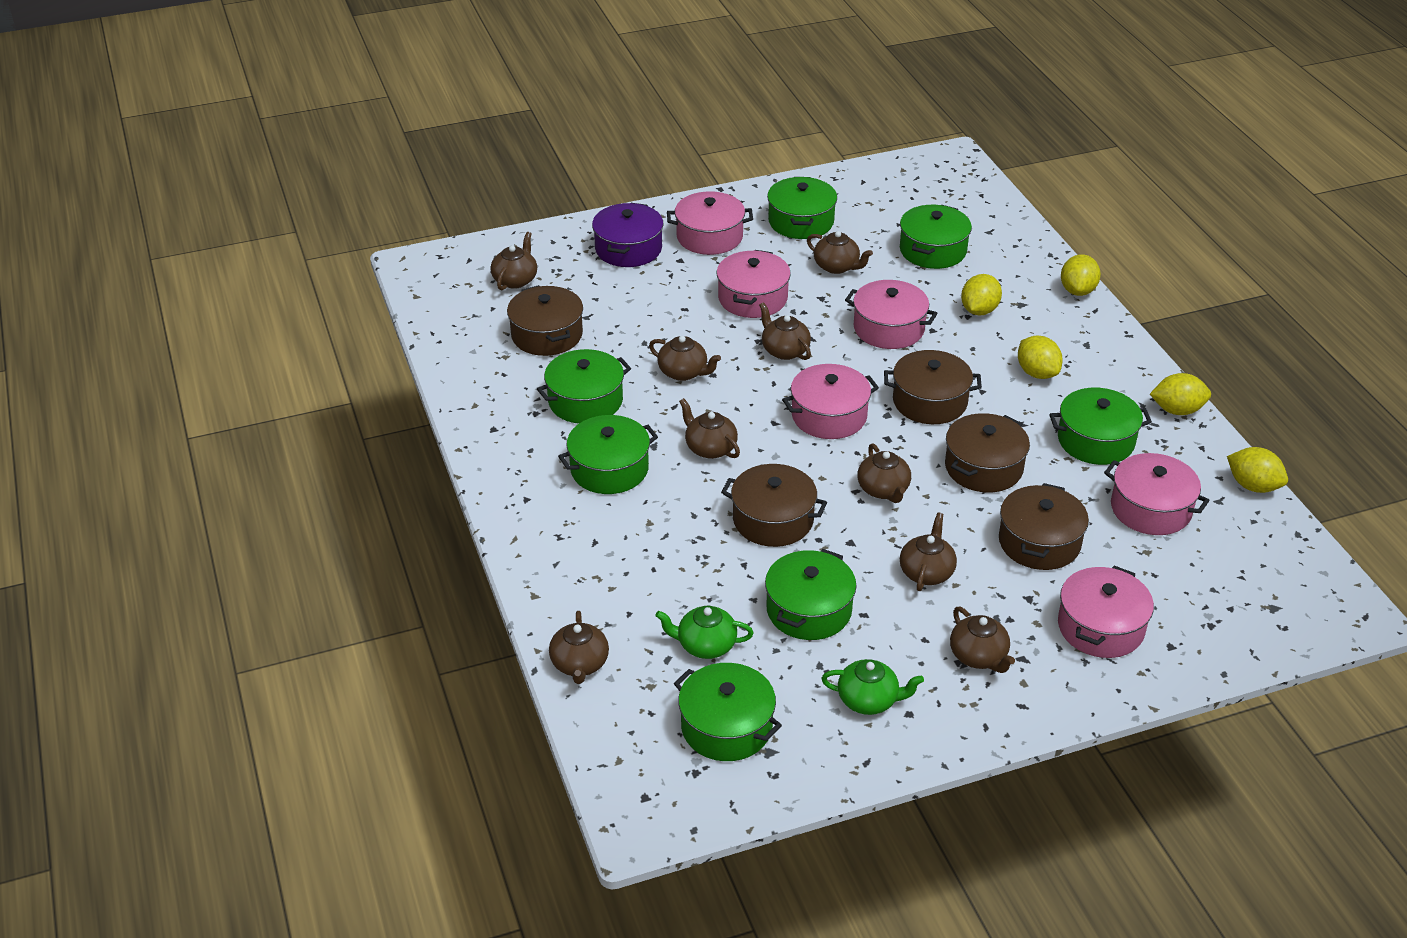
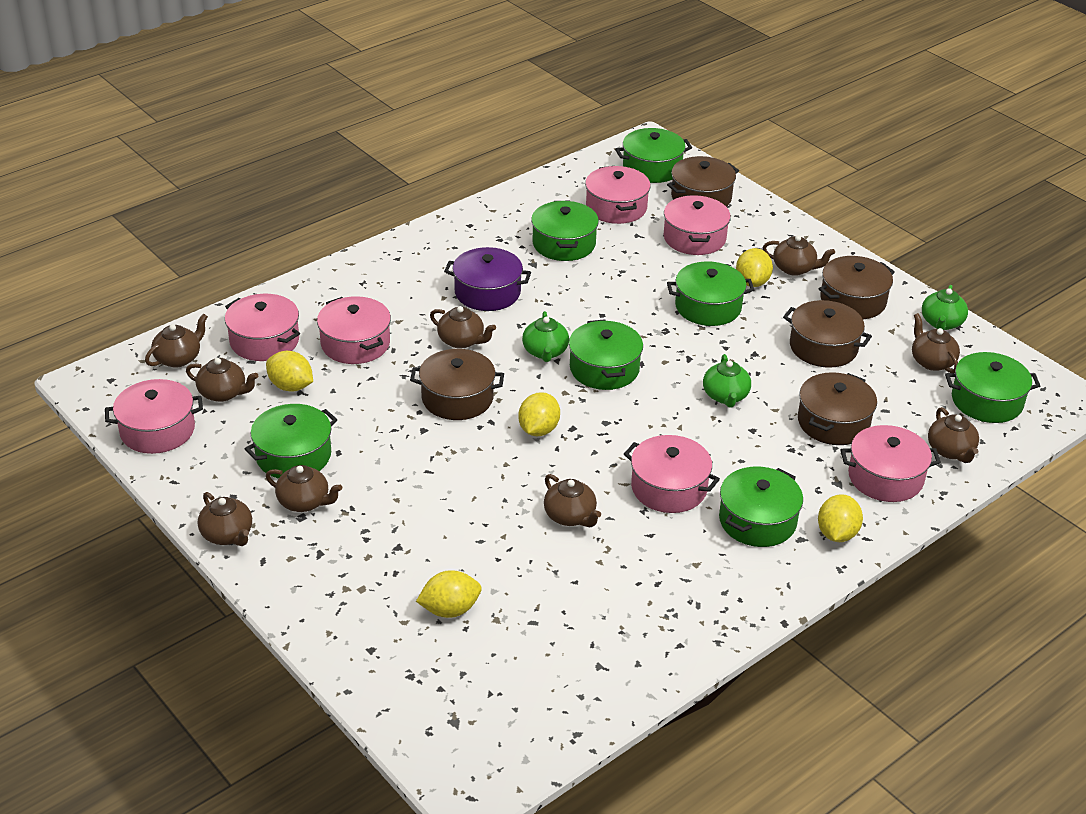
green teapot: 2 -> 3
pink pot: 6 -> 7

